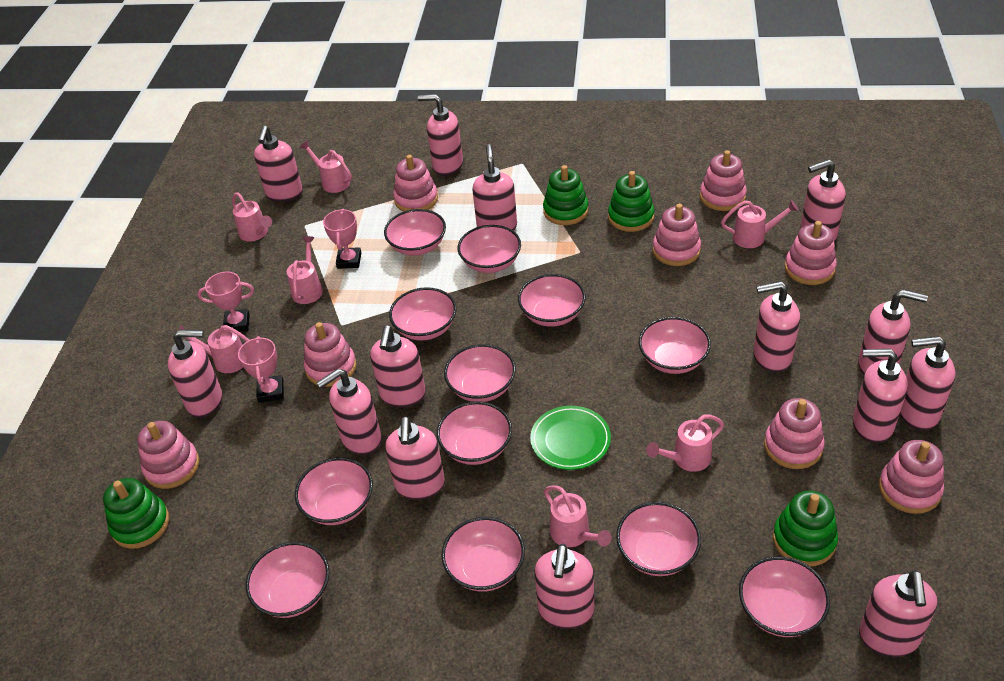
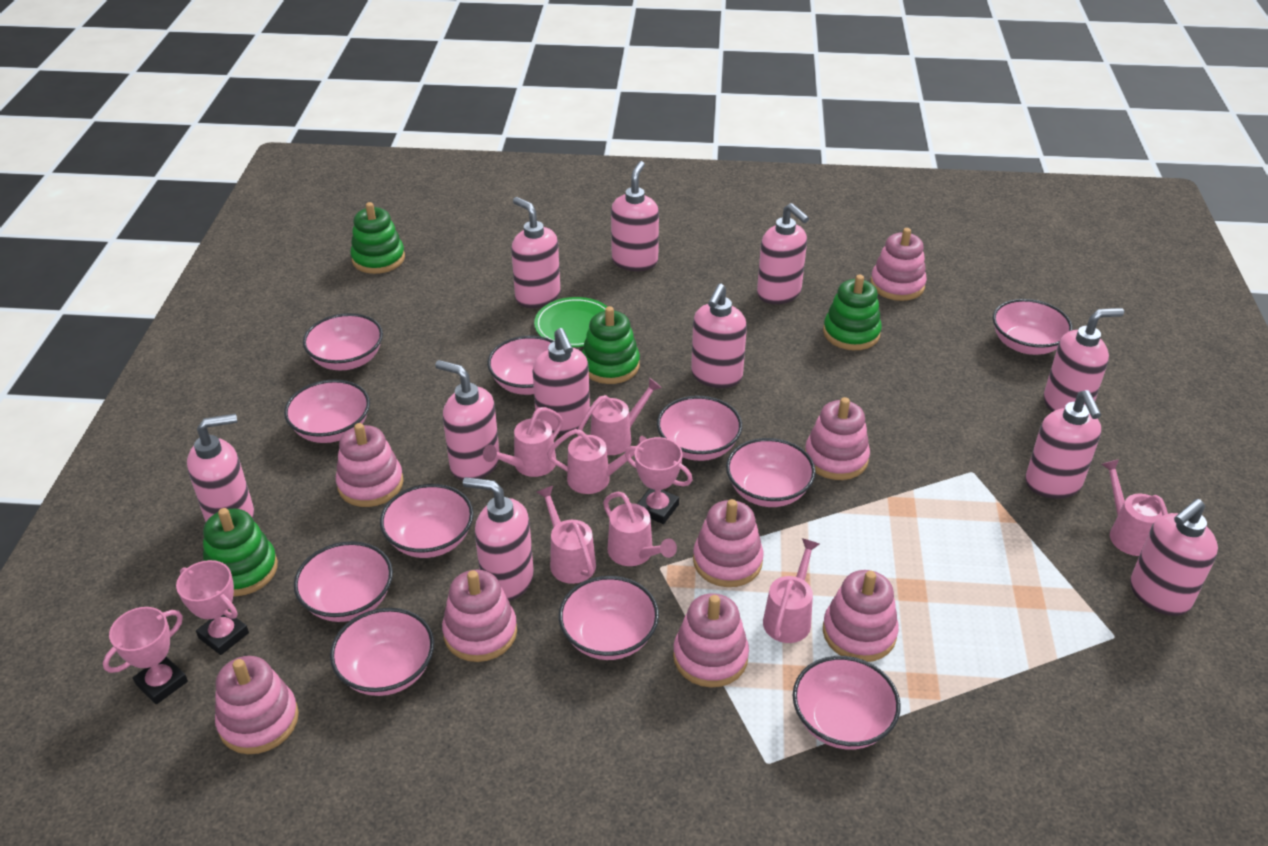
pink bowl: 12 -> 11
pink soap dispenser: 14 -> 11

